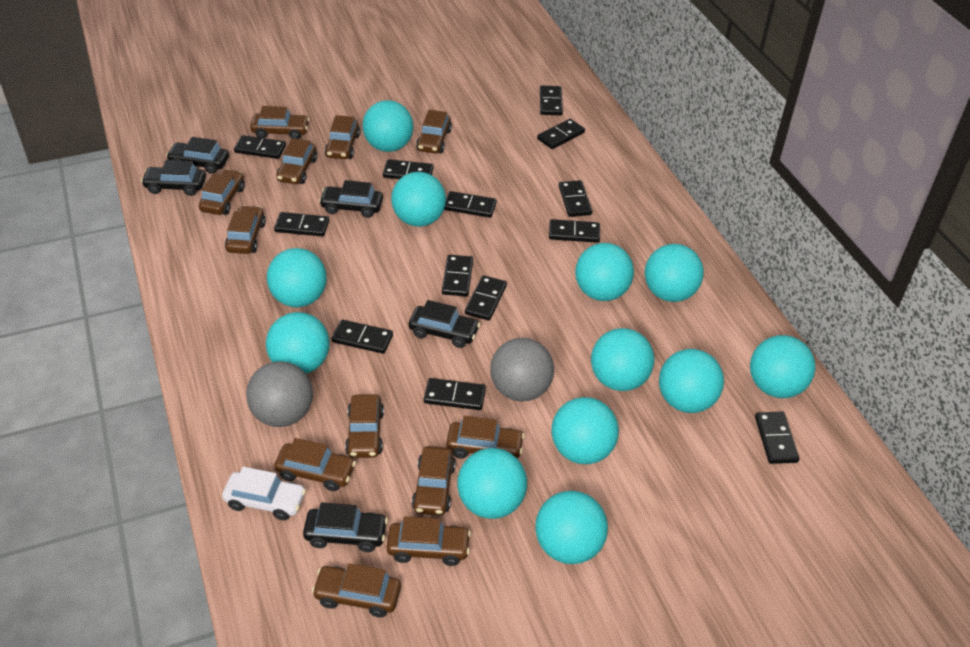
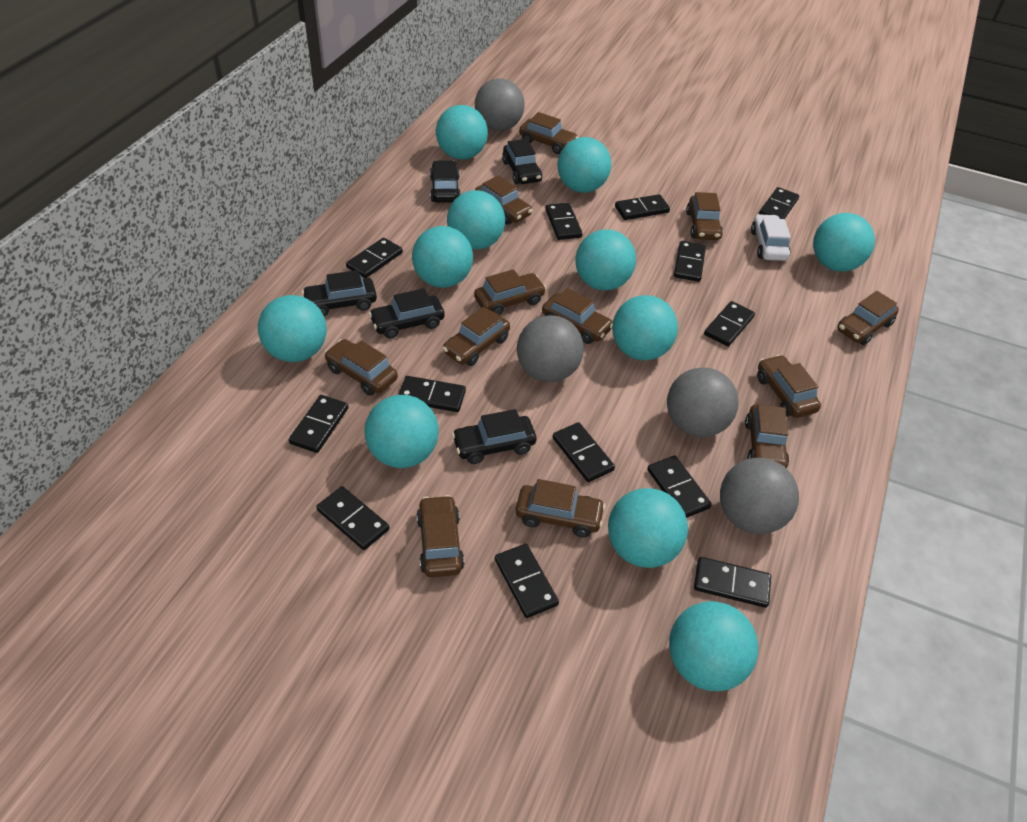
grey ball: 2 -> 4
turquoise ball: 12 -> 11

